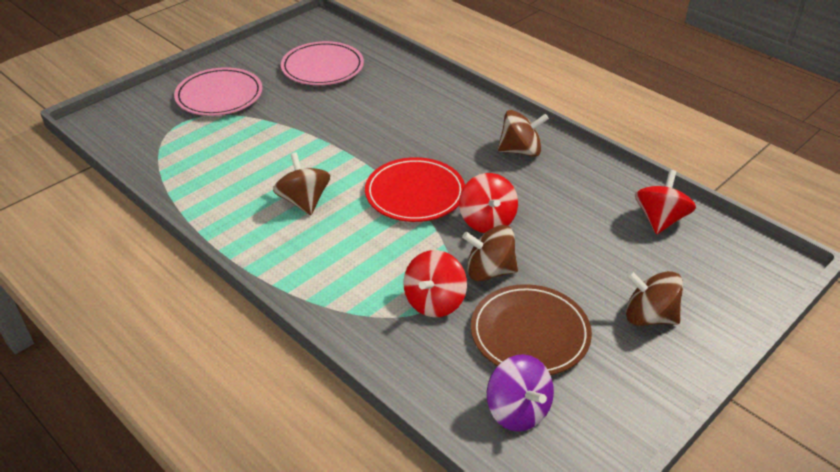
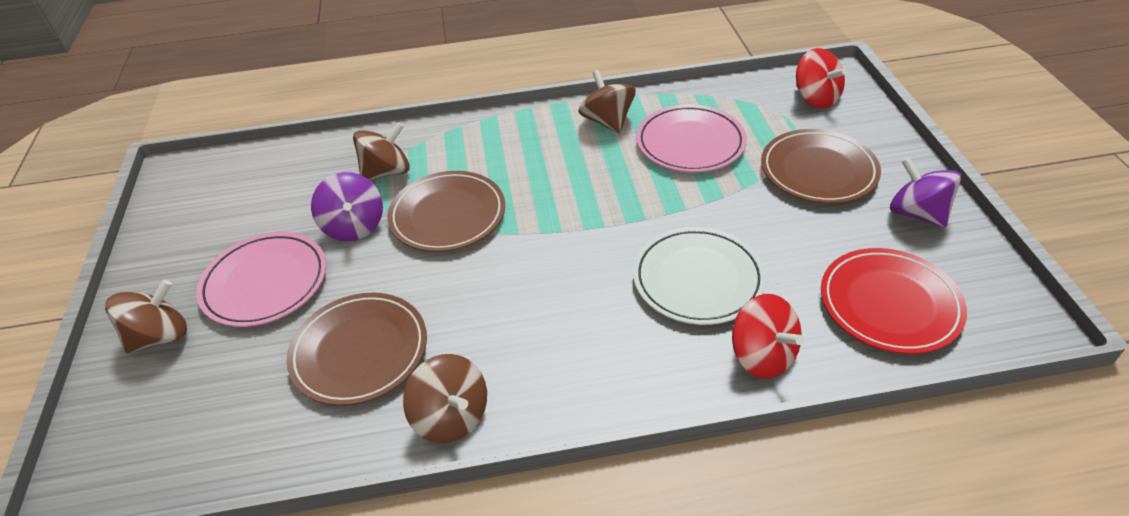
brown plate: 1 -> 3
purple spinning top: 1 -> 2
red spinning top: 3 -> 2
white plate: 0 -> 1

